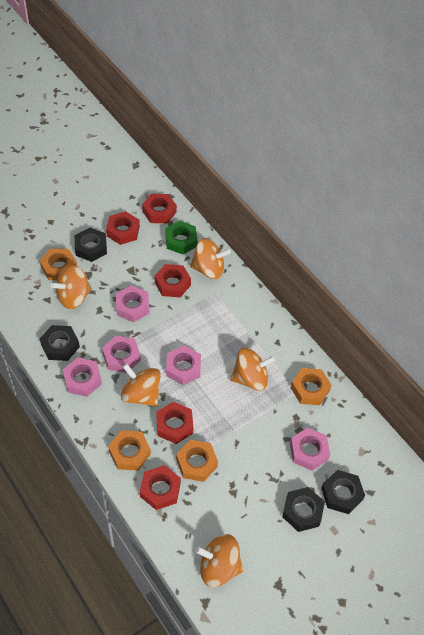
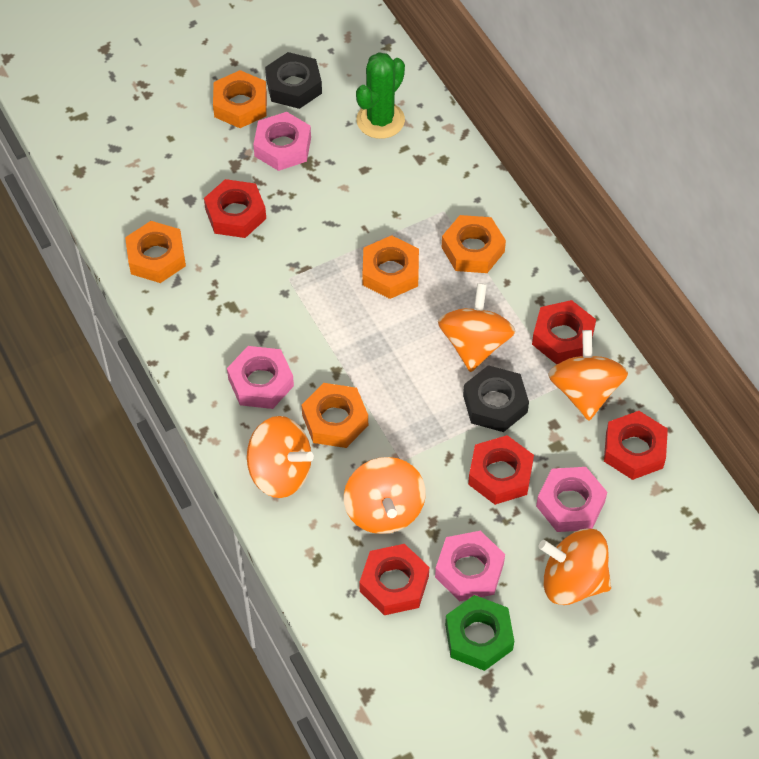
black nut: 4 -> 2
green cactus: 0 -> 1
orange nut: 4 -> 5
pink nut: 5 -> 4

